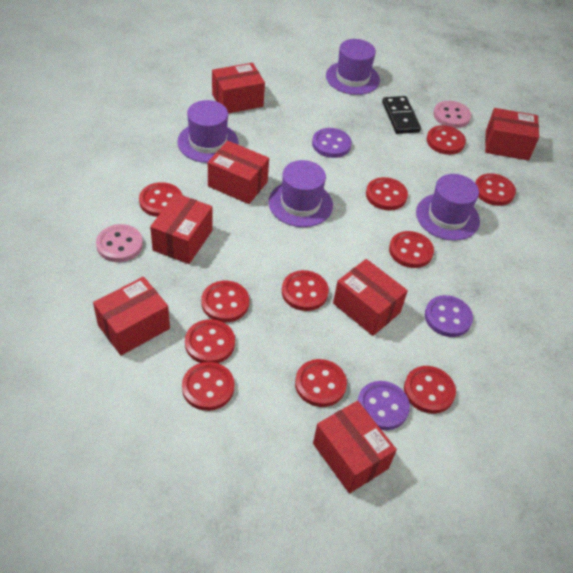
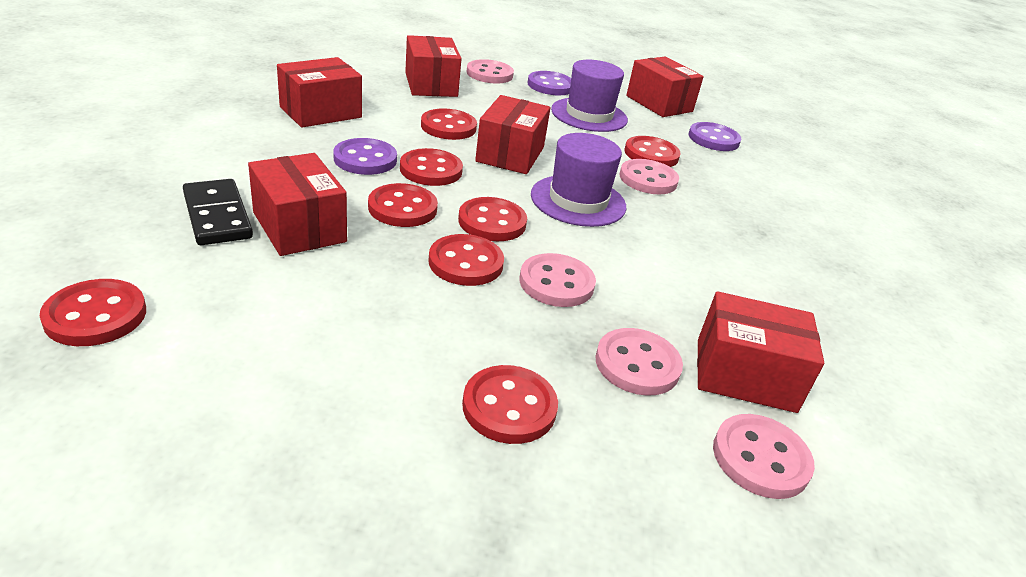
pink button: 2 -> 5
purple hat: 4 -> 2
red box: 7 -> 6
red button: 11 -> 8

